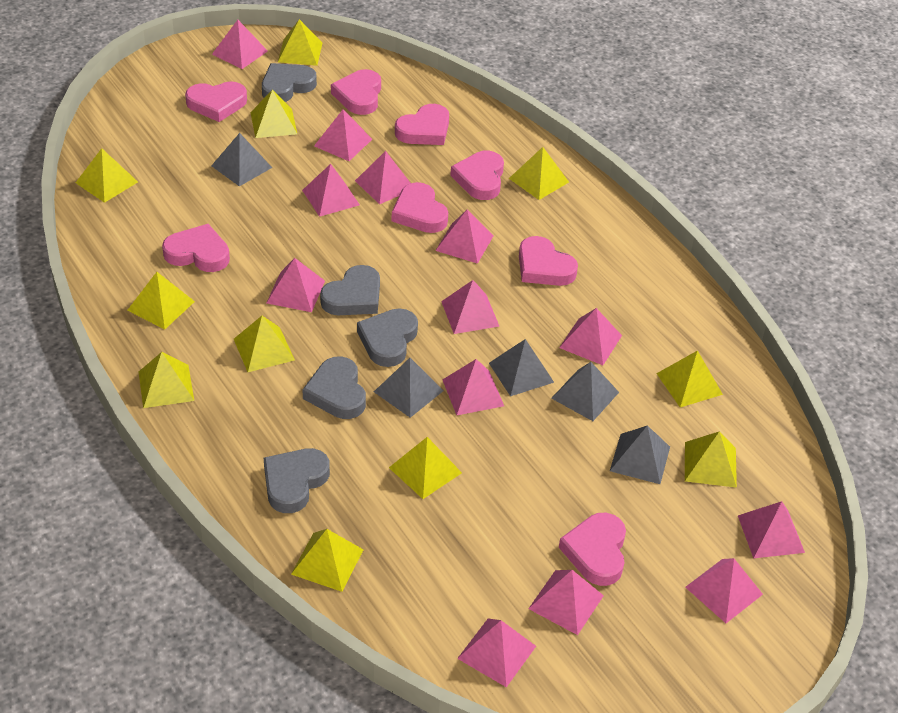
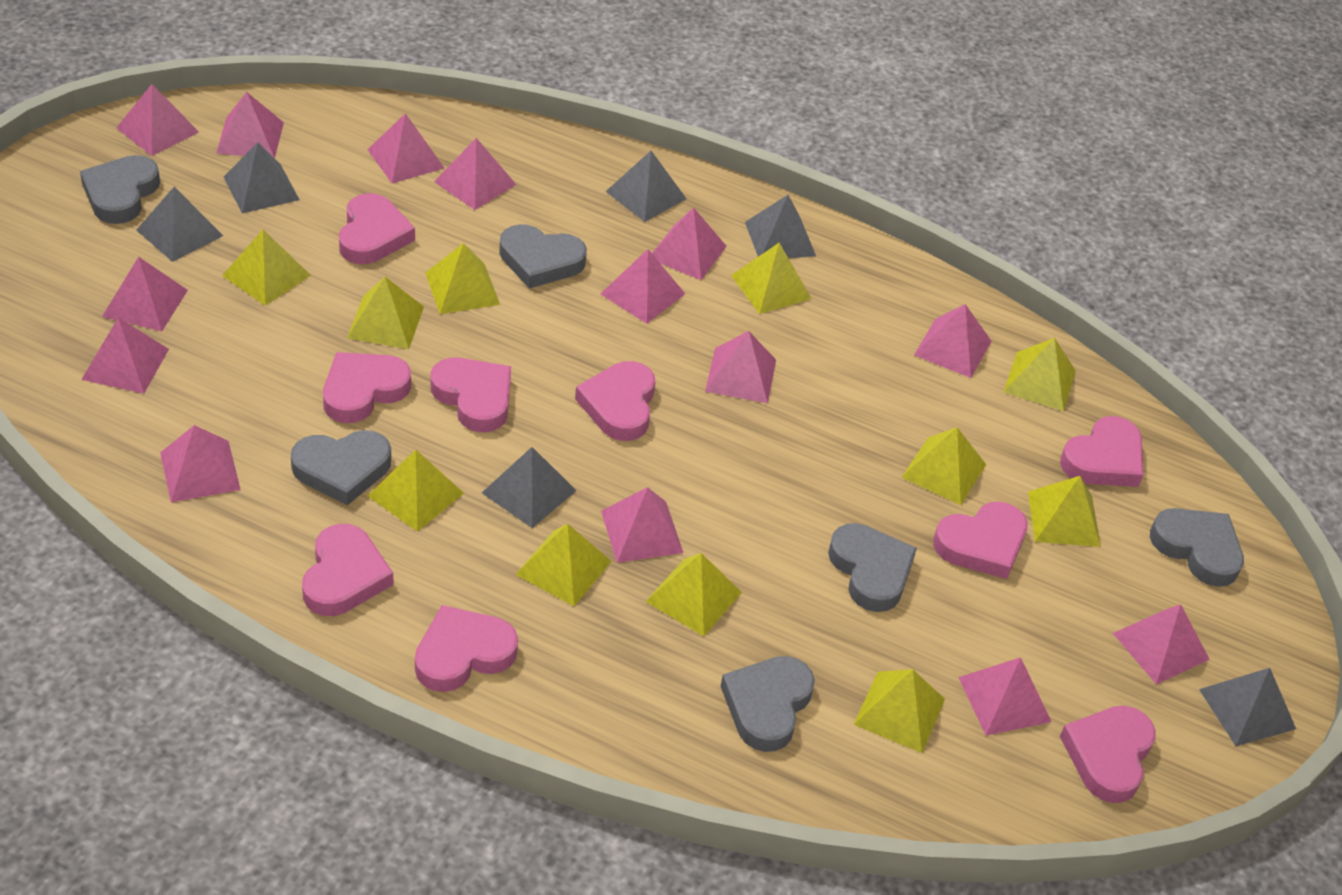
grey heart: 5 -> 6
grey pyramid: 5 -> 6
pink heart: 8 -> 9
pink pyramid: 13 -> 14

